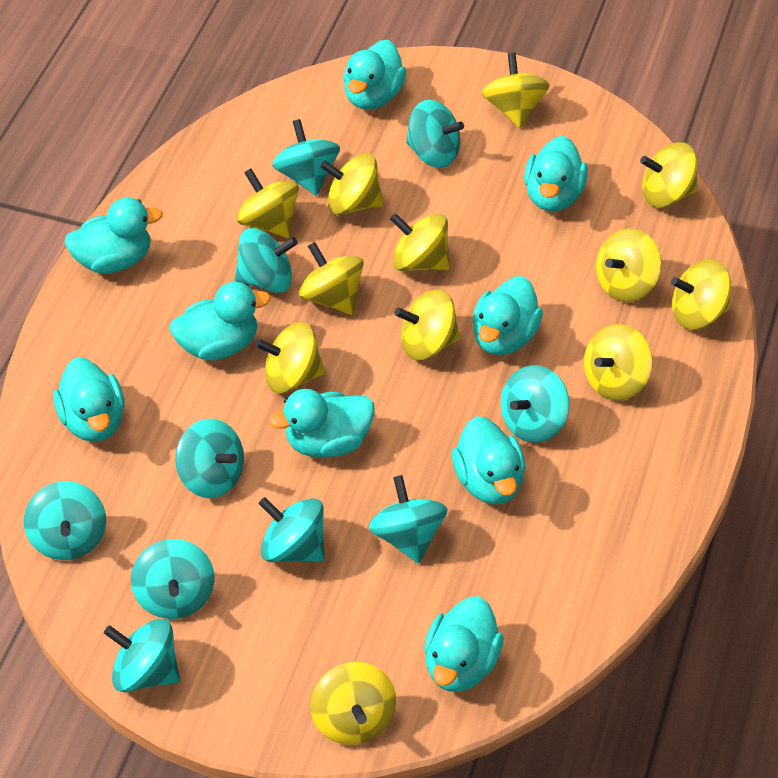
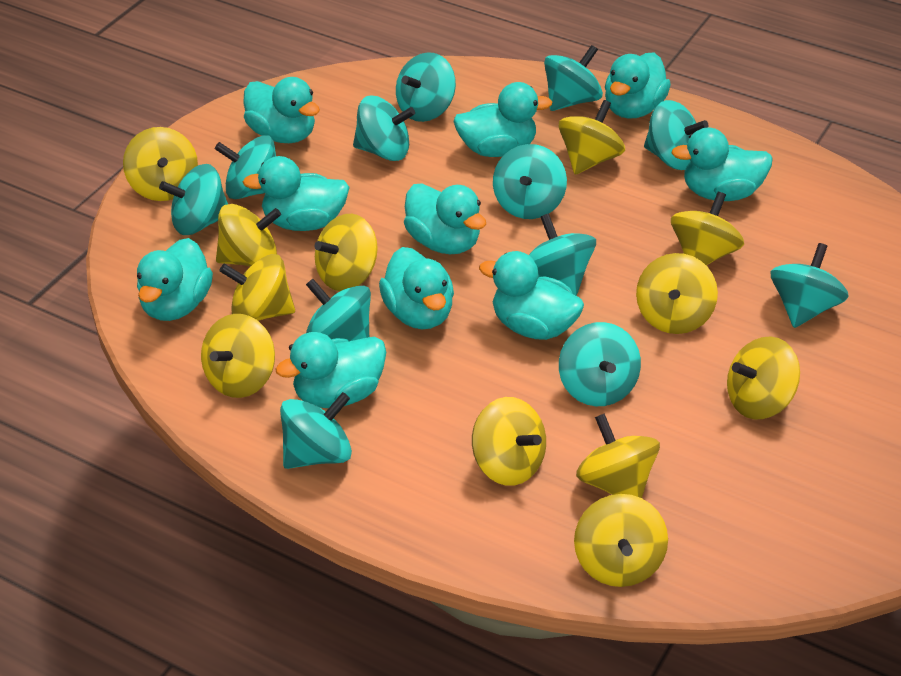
turquoise duck: 9 -> 10
turquoise spinning top: 10 -> 12

